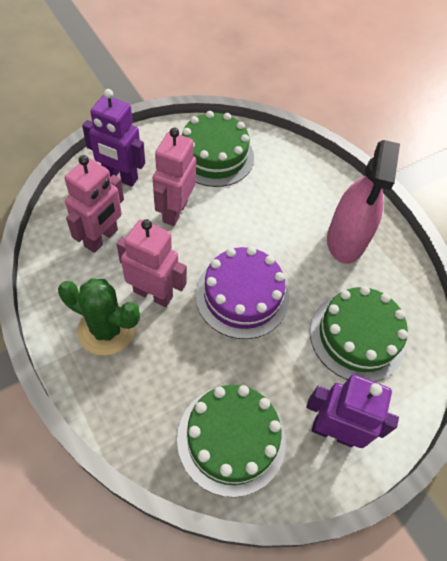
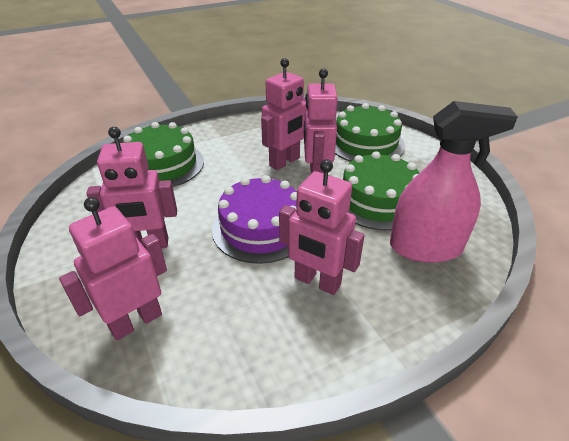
green cactus: 1 -> 0
pink robot: 3 -> 5
purple robot: 2 -> 0

